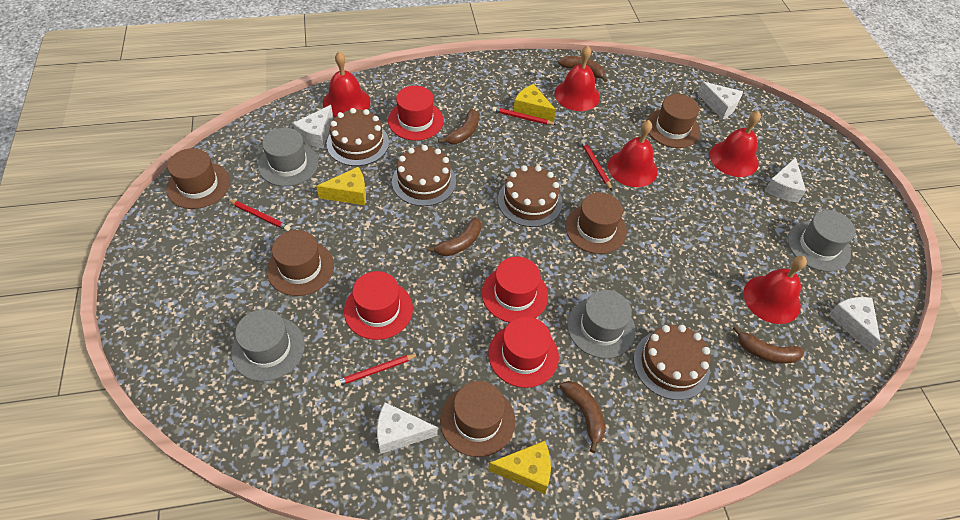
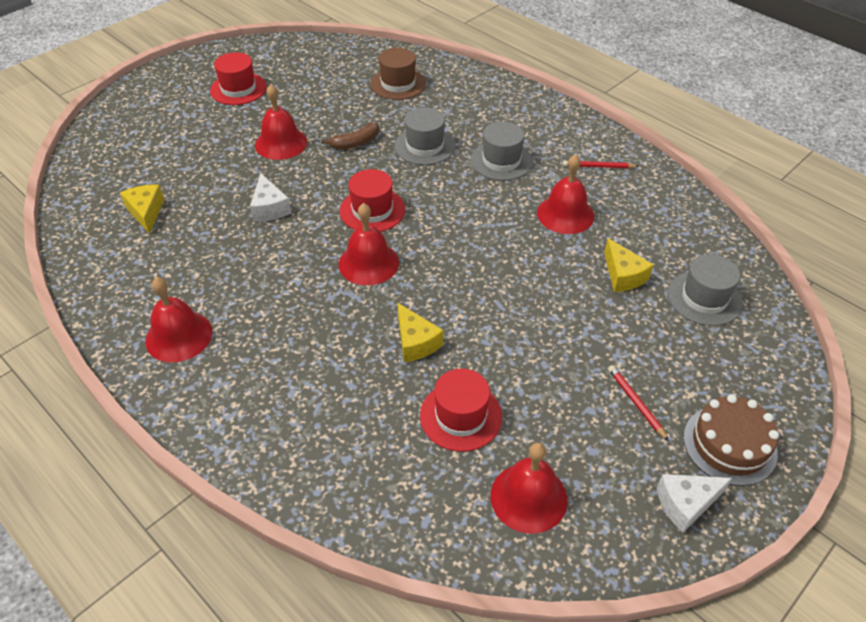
brown banana: 5 -> 1
brown cake: 4 -> 1
brown hat: 5 -> 1
grey hat: 4 -> 3
red hat: 4 -> 3
red pencil: 4 -> 2
white cheese: 5 -> 2

